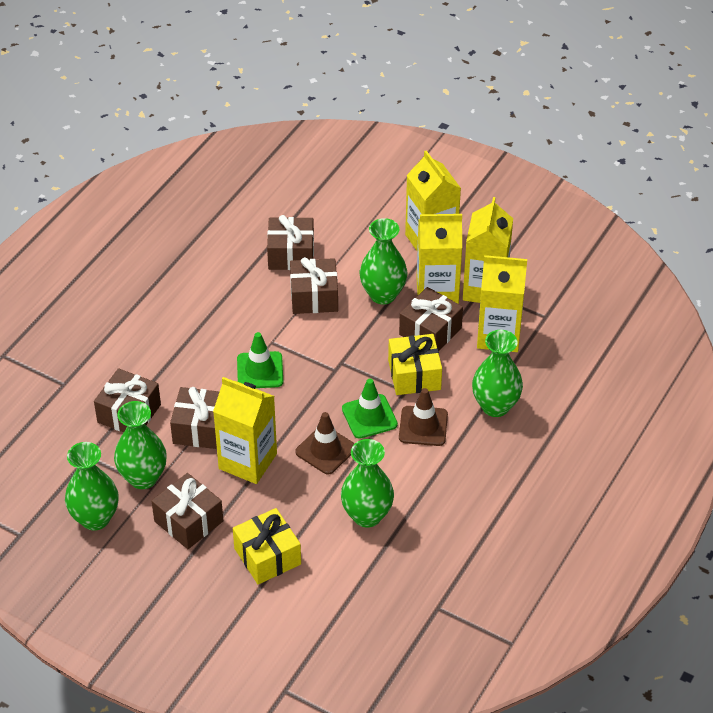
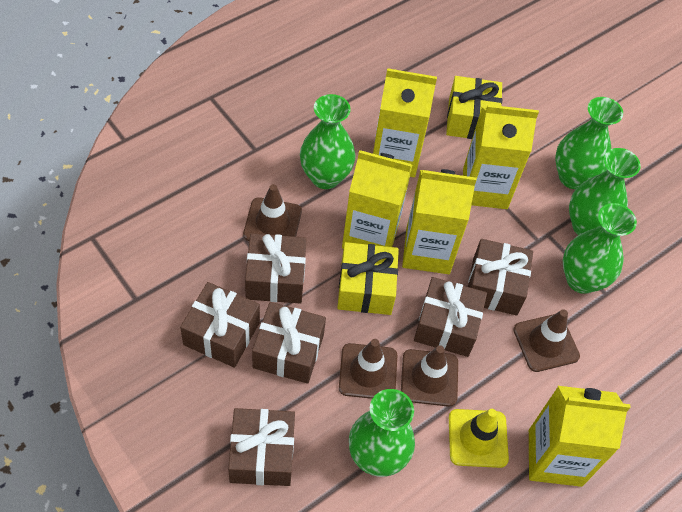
brown traffic cone: 2 -> 4
green traffic cone: 2 -> 0
yellow traffic cone: 0 -> 1

